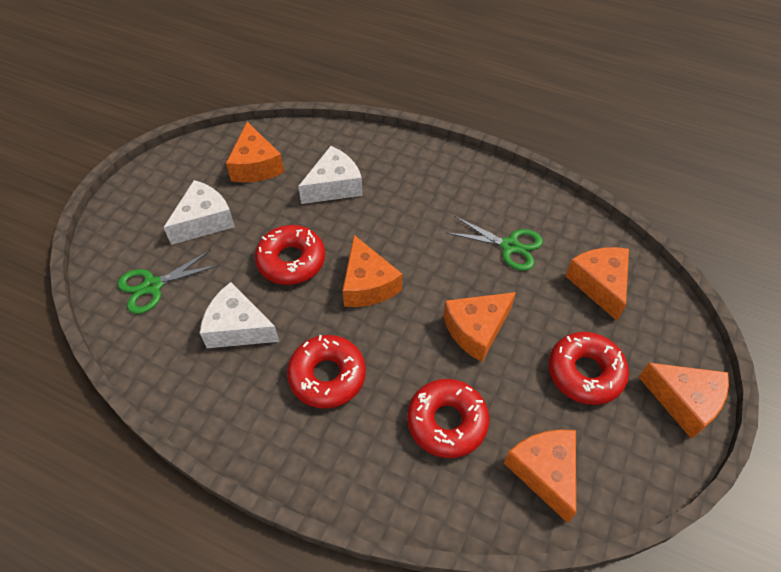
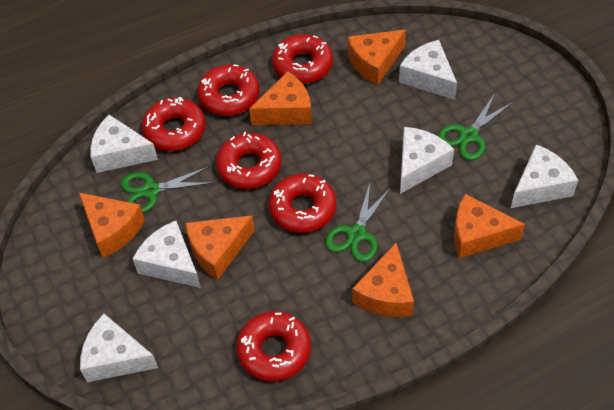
green scissors: 2 -> 3
red donut: 4 -> 6
white cheese: 3 -> 6

